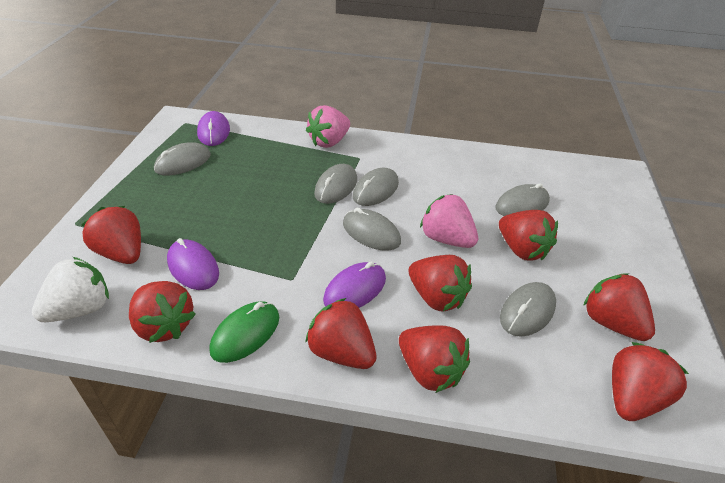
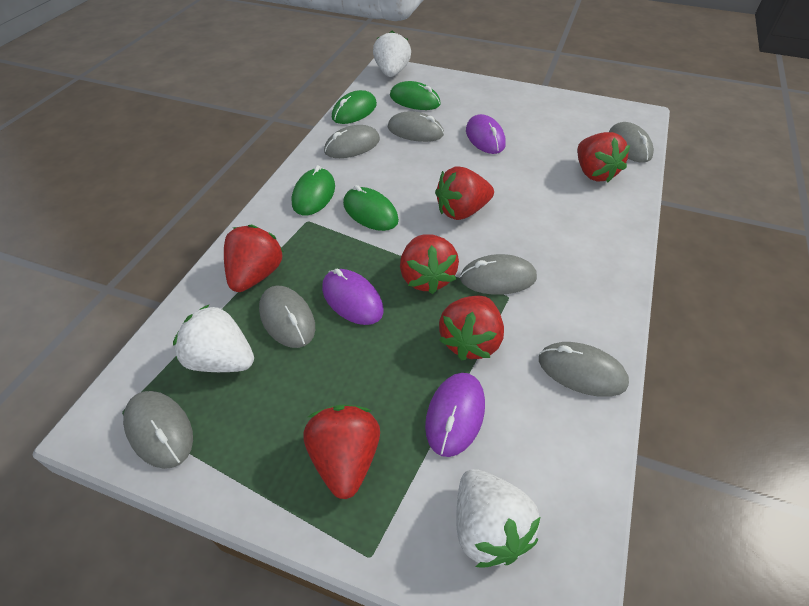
green mouse: 1 -> 4
grey mouse: 6 -> 7
pink strawberry: 2 -> 0
red strawberry: 8 -> 6
white strawberry: 1 -> 3

